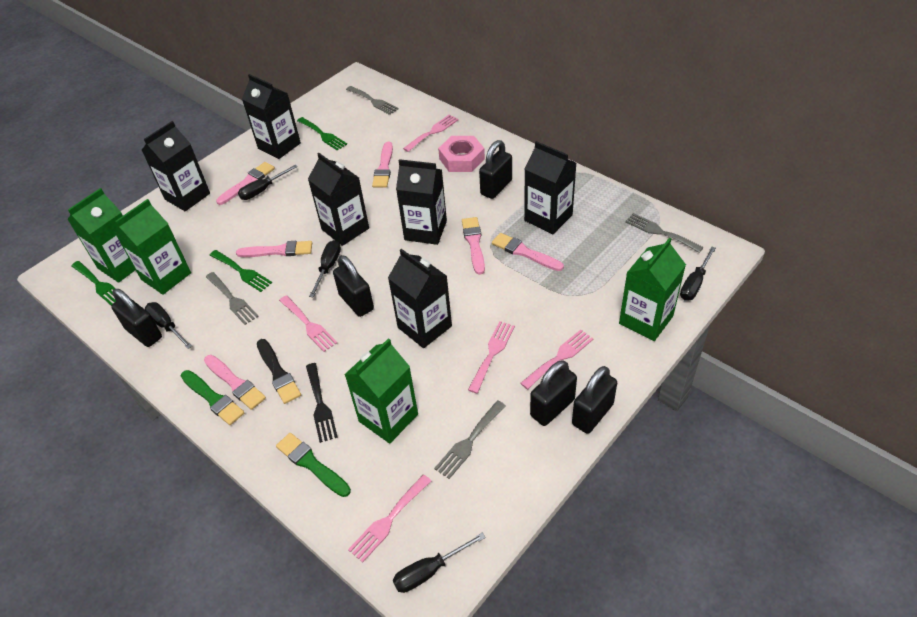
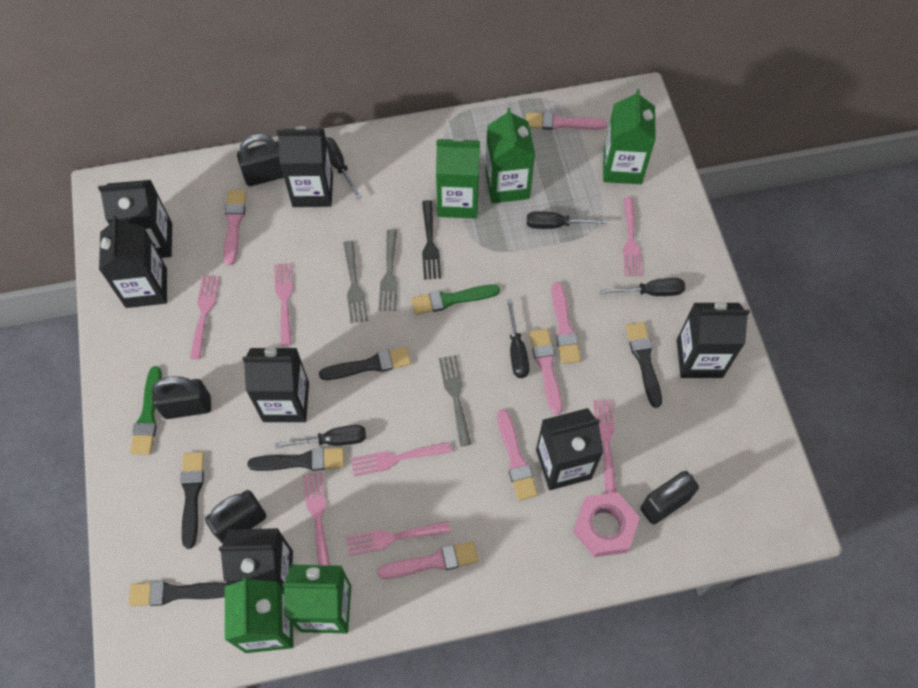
black brush: 1 -> 5
black carton: 6 -> 7
black padlock: 5 -> 4
green carton: 4 -> 5
green fork: 3 -> 0
grey fork: 4 -> 3
pink fork: 5 -> 7

